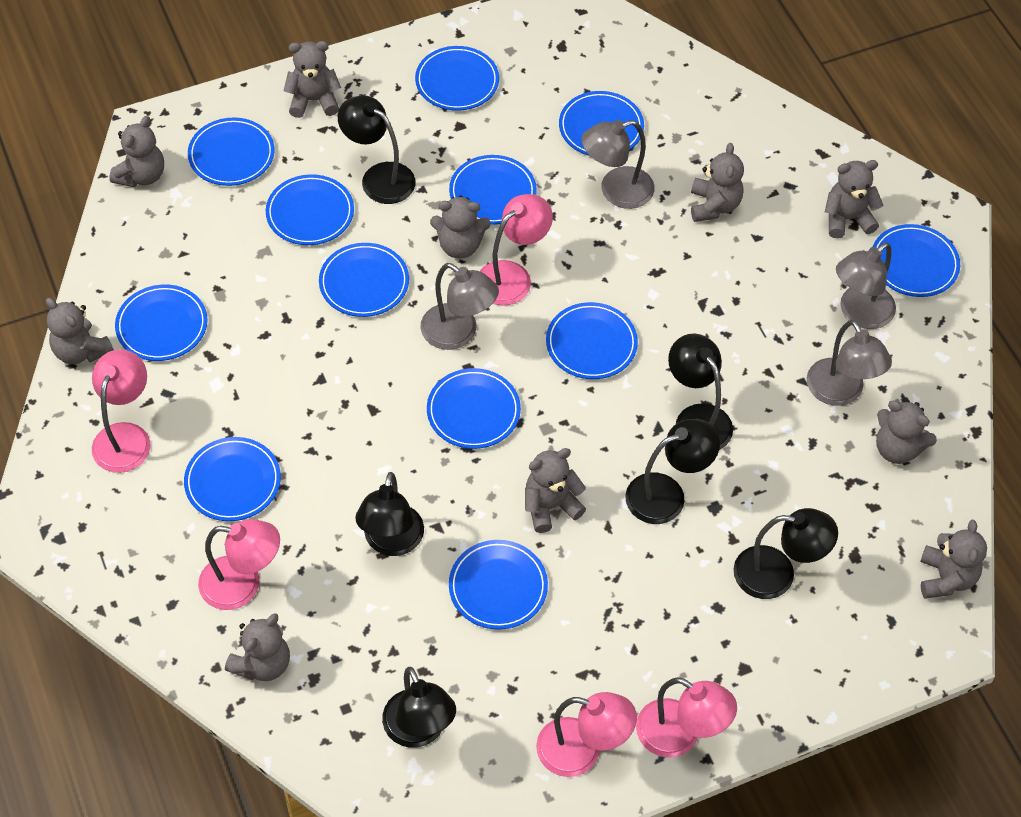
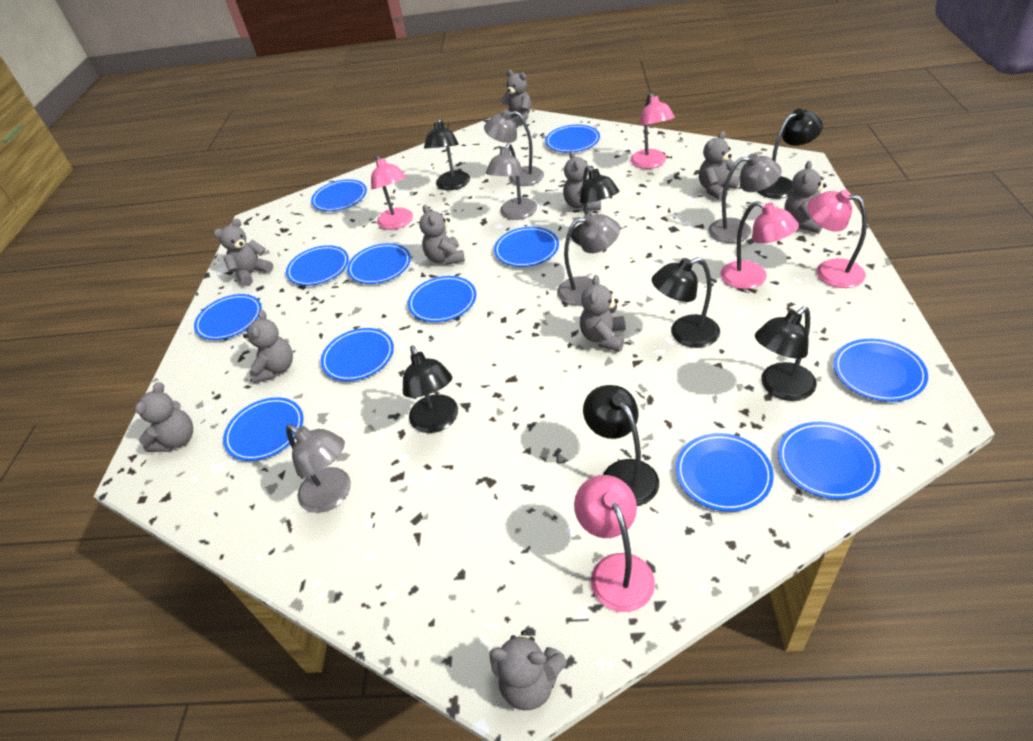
black lamp: 6 -> 7
grey lamp: 4 -> 5

